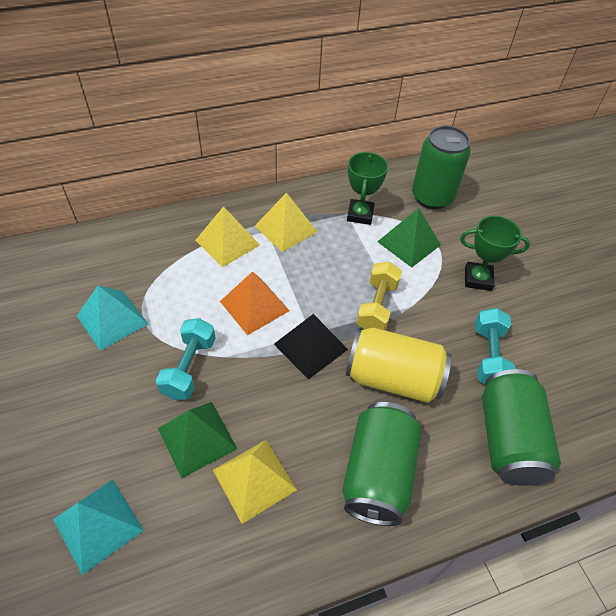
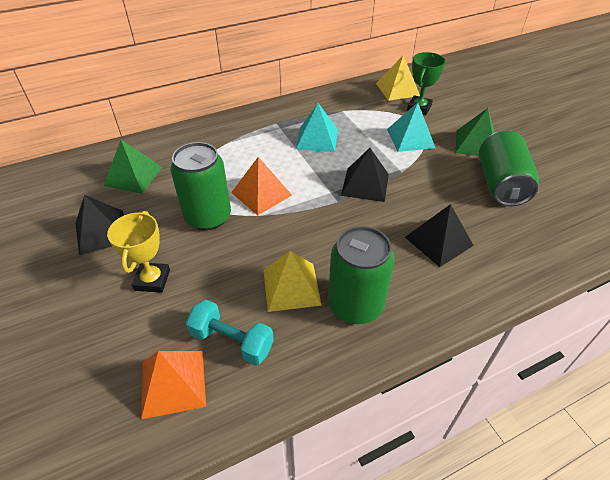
black pyramid: 1 -> 3
green trophy: 2 -> 1
orange pyramid: 1 -> 2
turquoise dumbbell: 2 -> 1
yellow can: 1 -> 0
yellow dumbbell: 1 -> 0
yellow pyramid: 3 -> 2
yellow trophy: 0 -> 1

